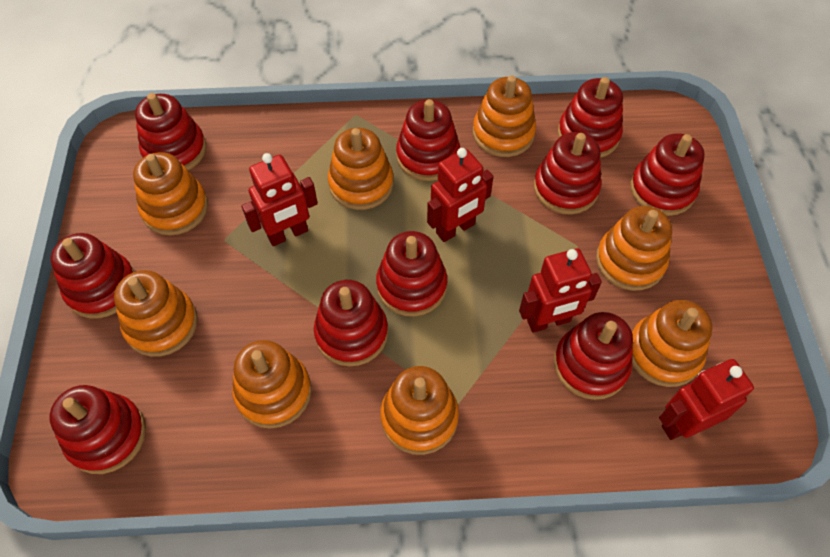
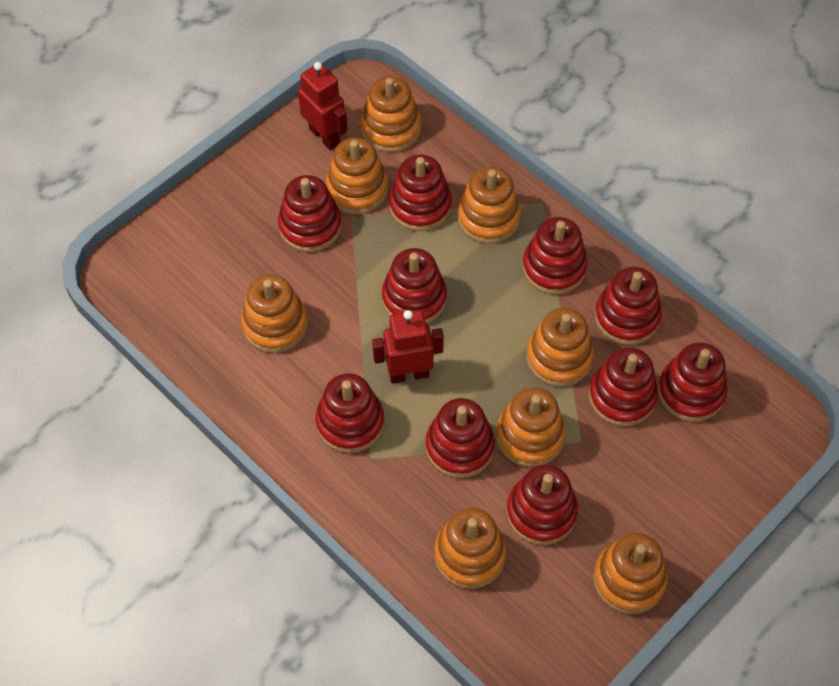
red robot: 4 -> 2

